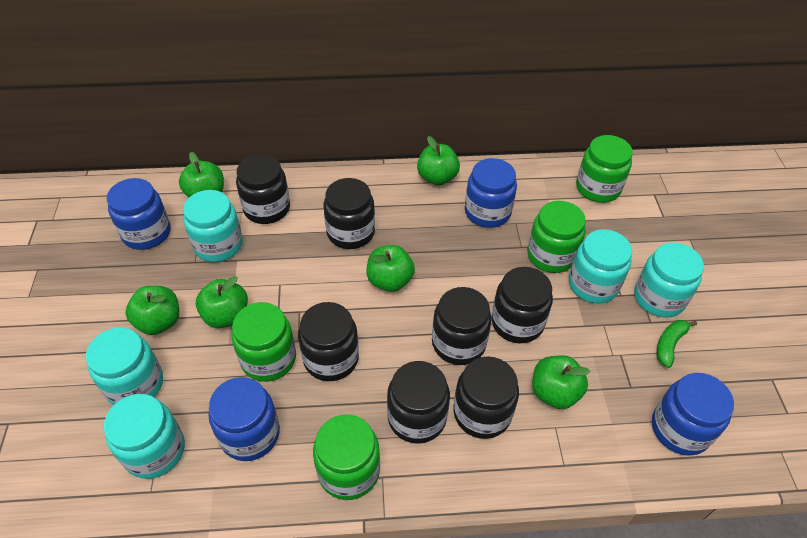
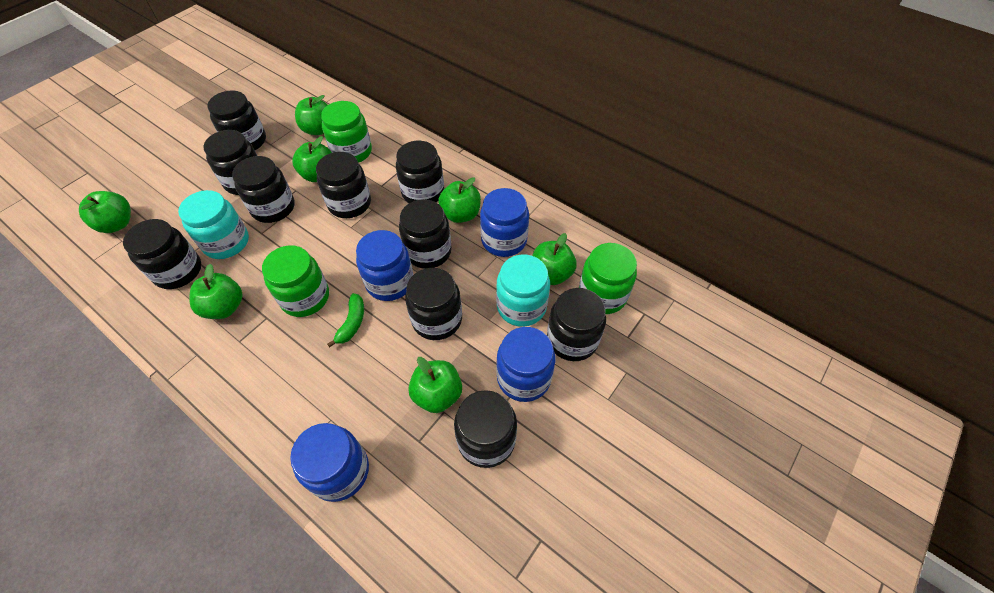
black jar: 7 -> 10
green apple: 6 -> 7
green jar: 4 -> 3
turquoise jar: 5 -> 2

